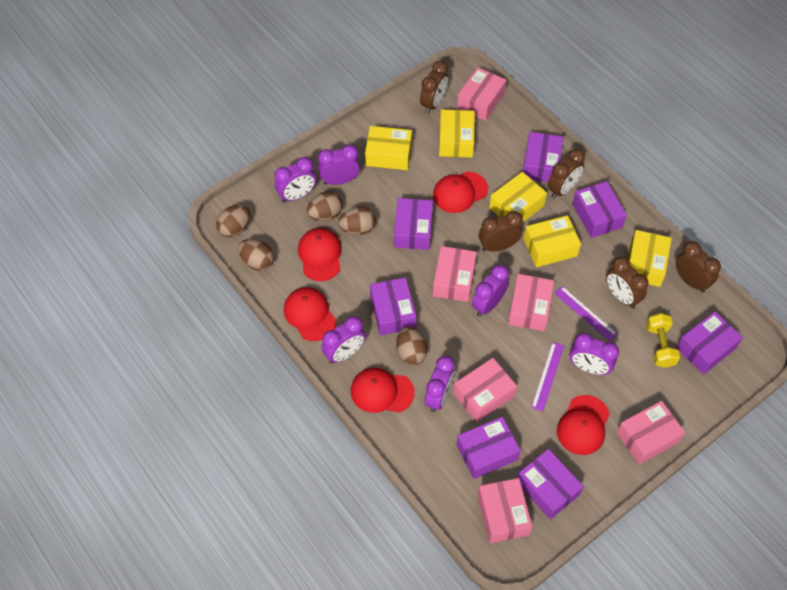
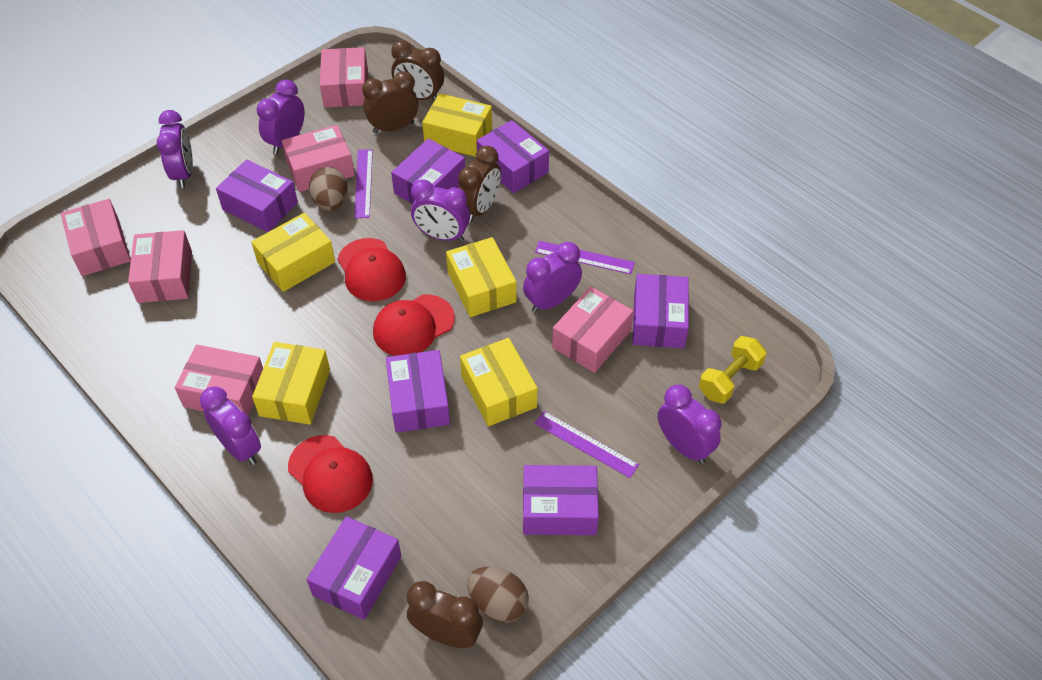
brown clock: 5 -> 4
brown egg: 5 -> 2
purple ruler: 2 -> 3
red cap: 5 -> 3

